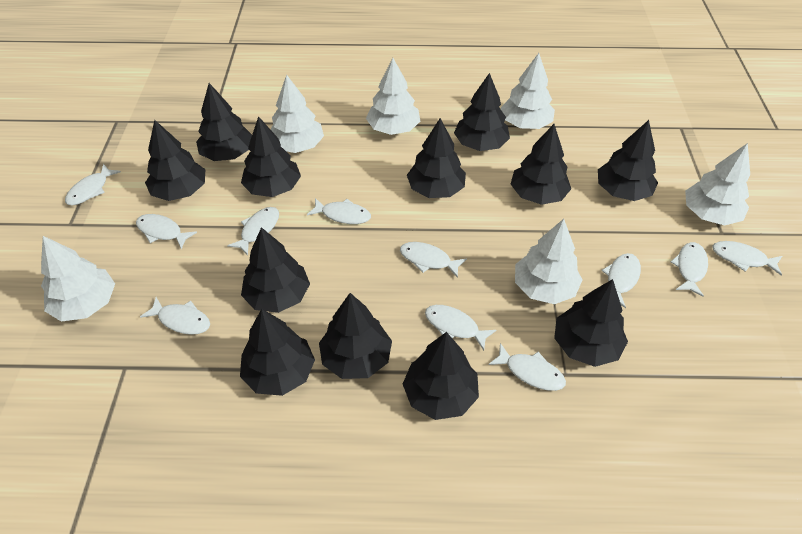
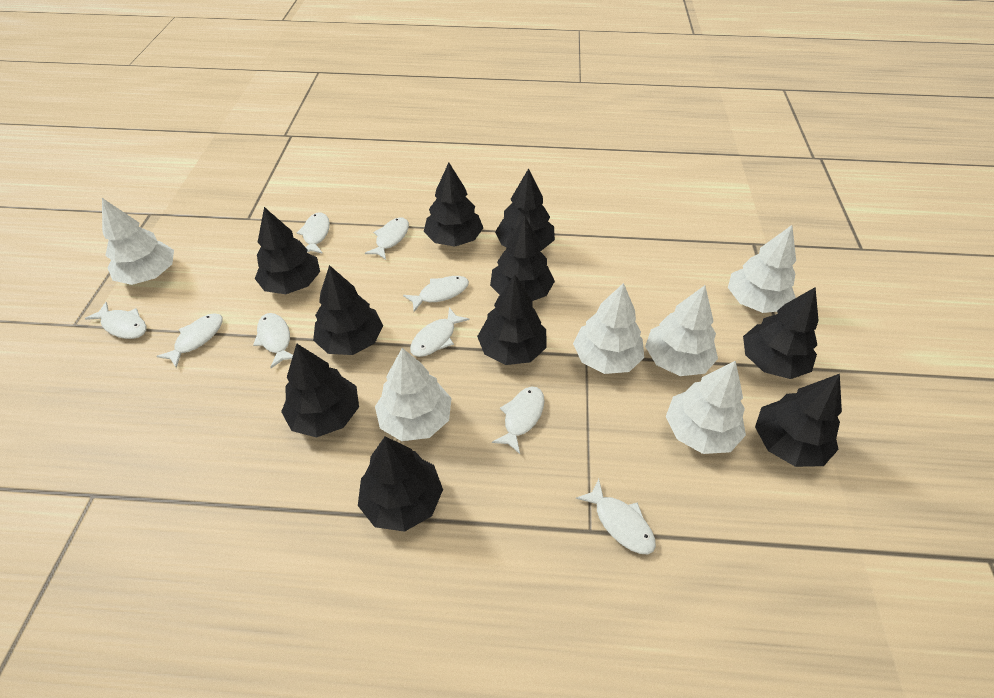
black tree: 12 -> 10
white fish: 11 -> 9

